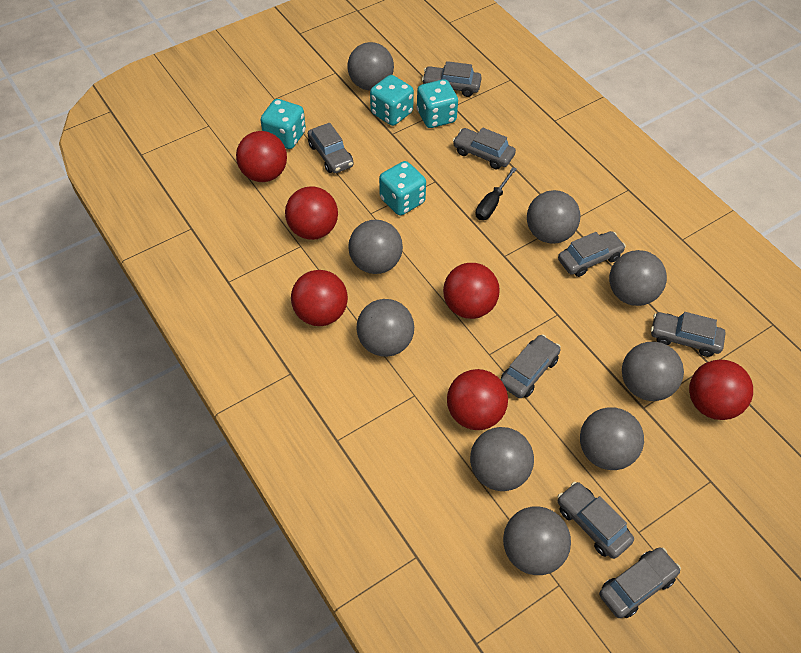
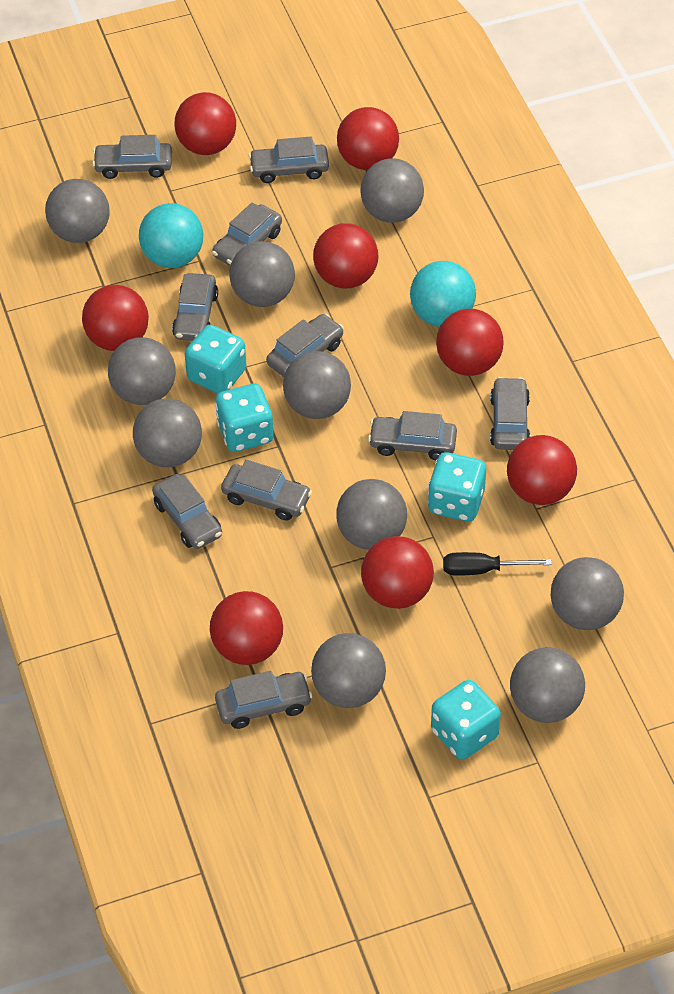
grey ball: 9 -> 10
grey car: 8 -> 10
red ball: 6 -> 8
turquoise ball: 0 -> 2

